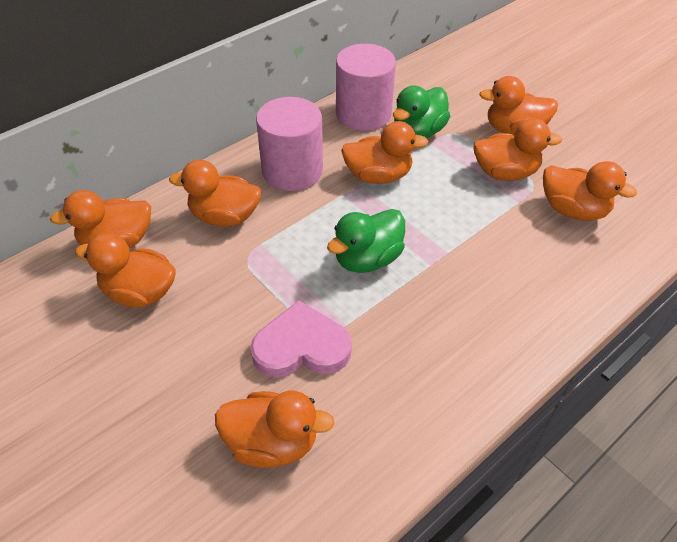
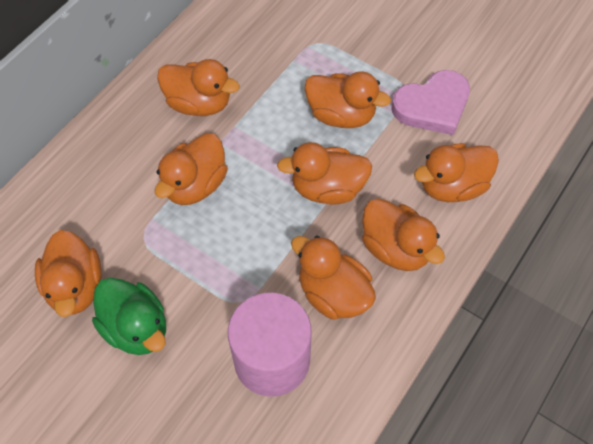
green duck: 2 -> 1
pink cylinder: 2 -> 1

